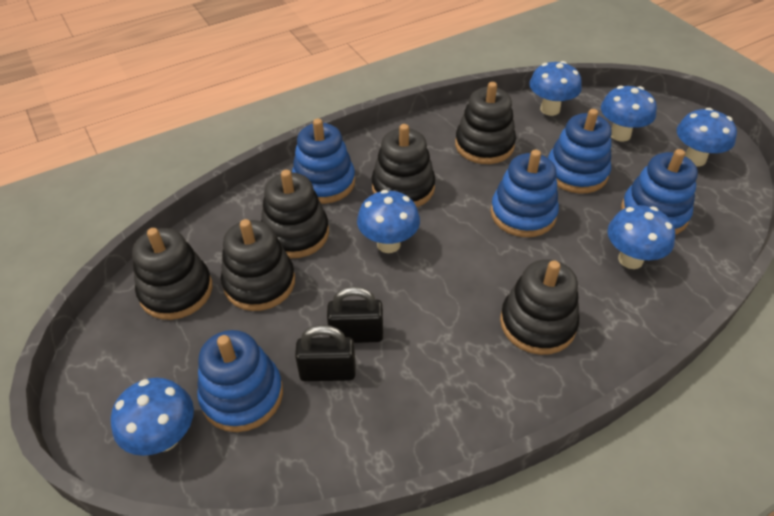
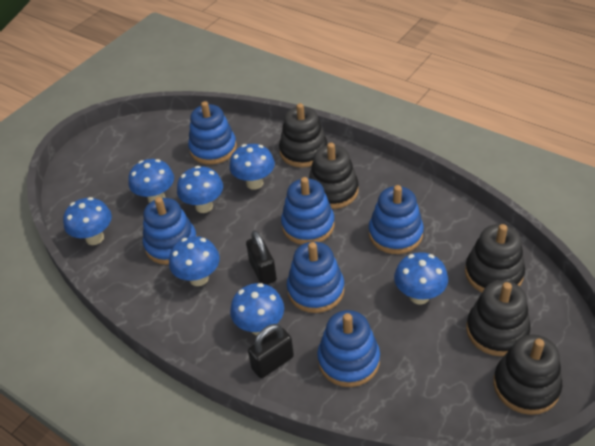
black stacking toy: 6 -> 5
blue mushroom: 6 -> 7
blue stacking toy: 5 -> 6

